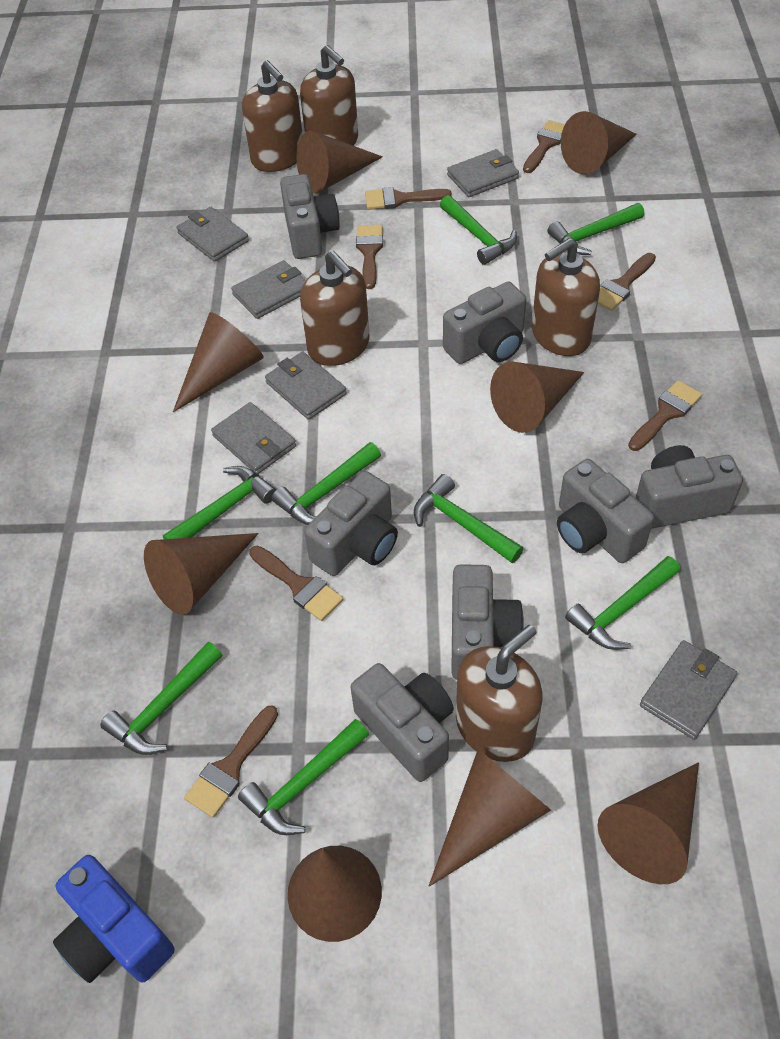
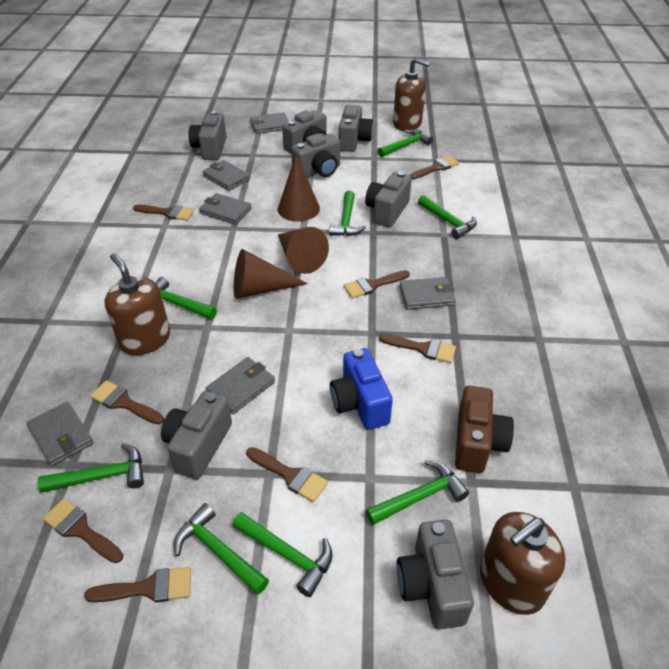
brown brush: 7 -> 8
brown camera: 0 -> 1
brown cone: 8 -> 3
brown soap dispenser: 5 -> 3

